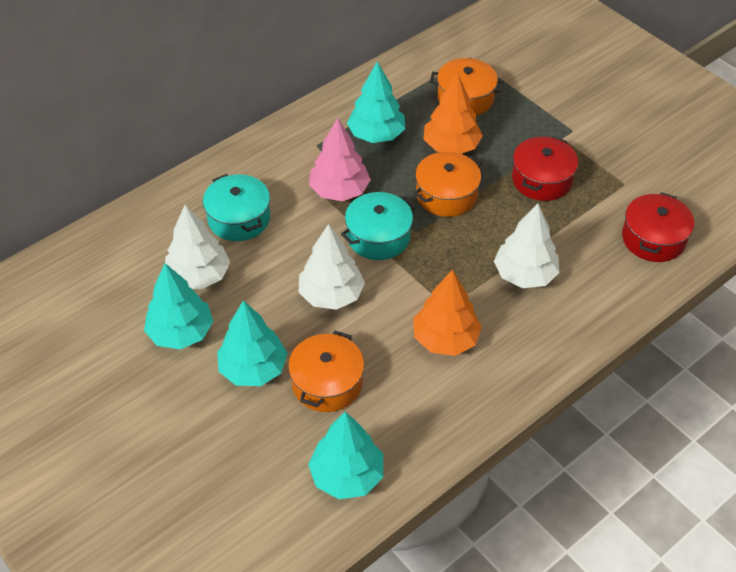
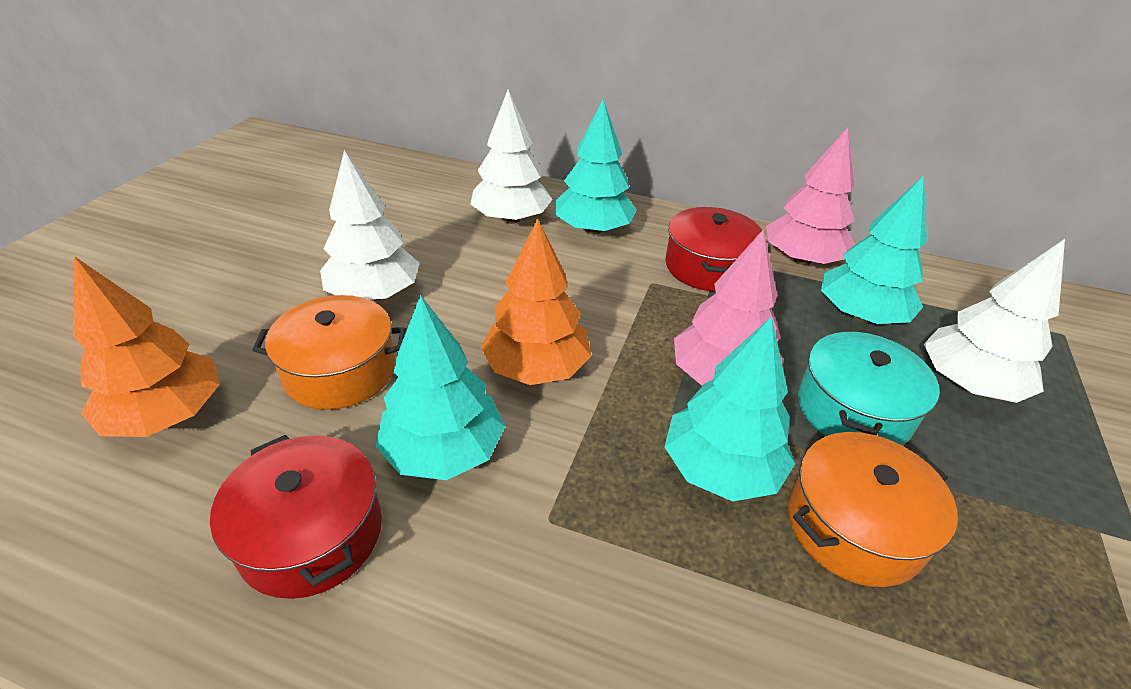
orange pot: 3 -> 2
pink tree: 1 -> 2
turquoise pot: 2 -> 1

